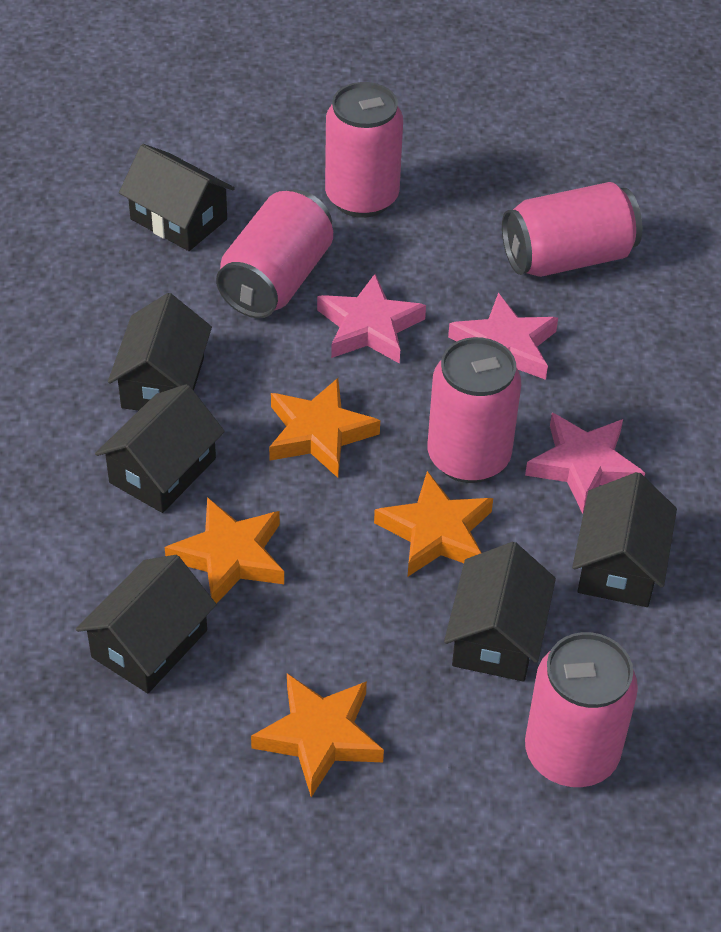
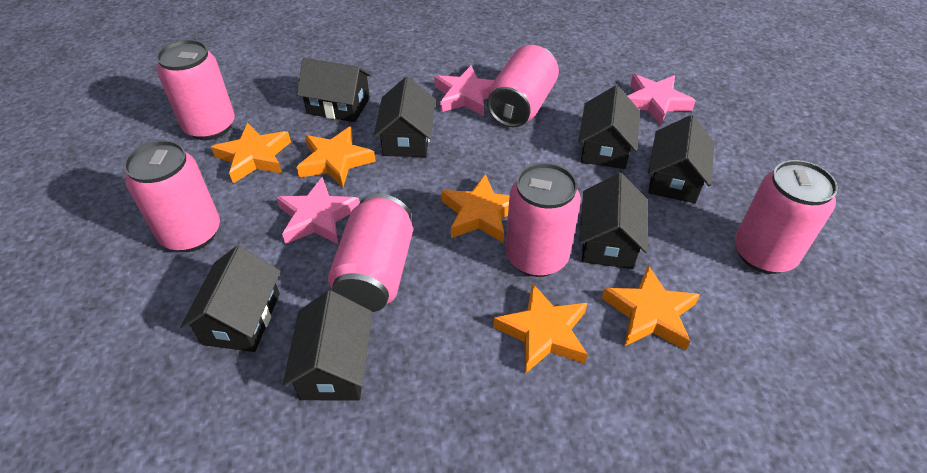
black house: 6 -> 7
orange star: 4 -> 5
pink can: 5 -> 6

